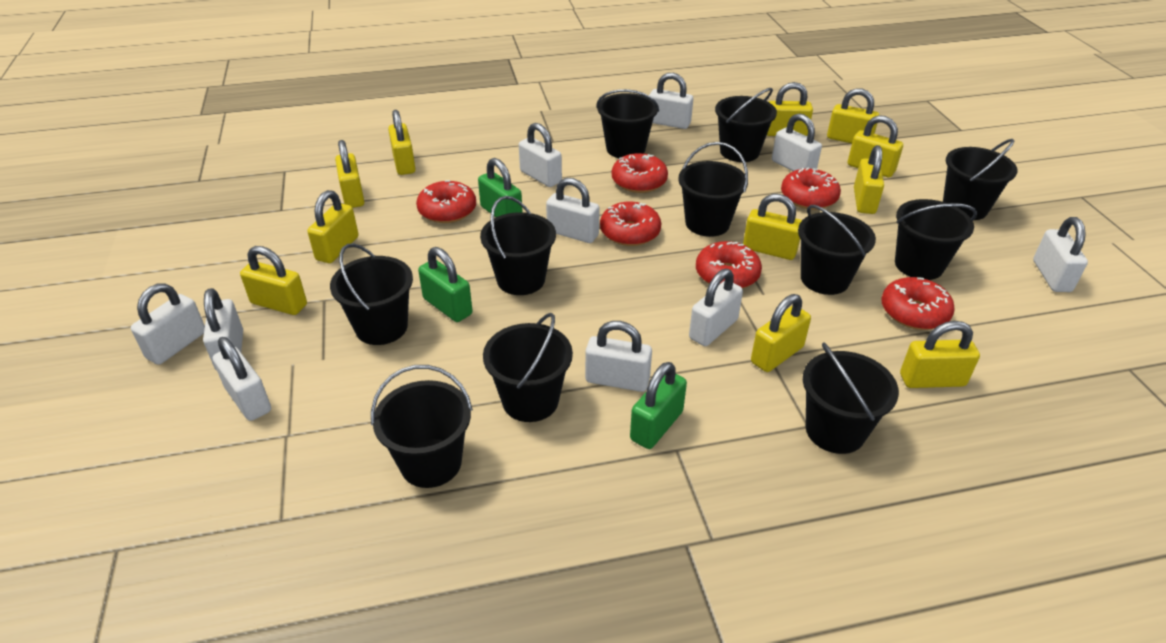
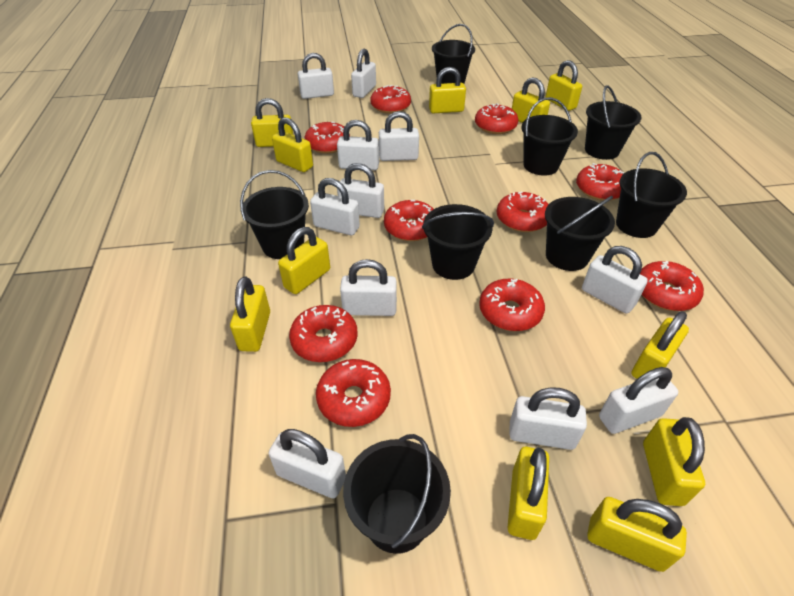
black bucket: 11 -> 8
green padlock: 3 -> 0
red donut: 6 -> 10
white padlock: 10 -> 11

